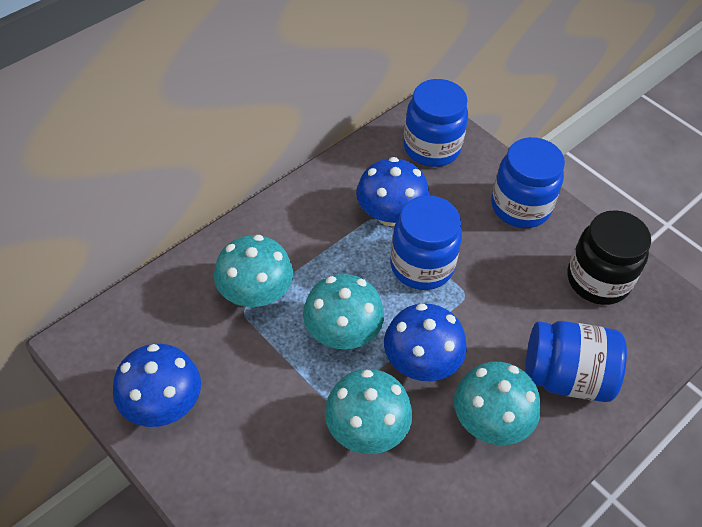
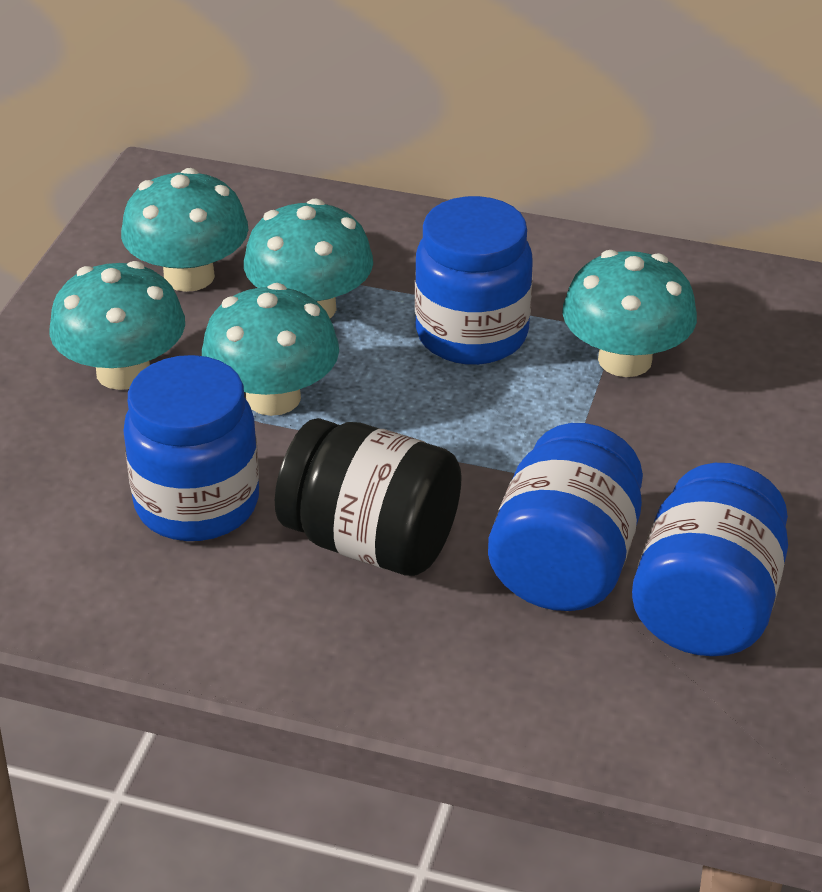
blue mushroom: 3 -> 0
turquoise mushroom: 4 -> 5

